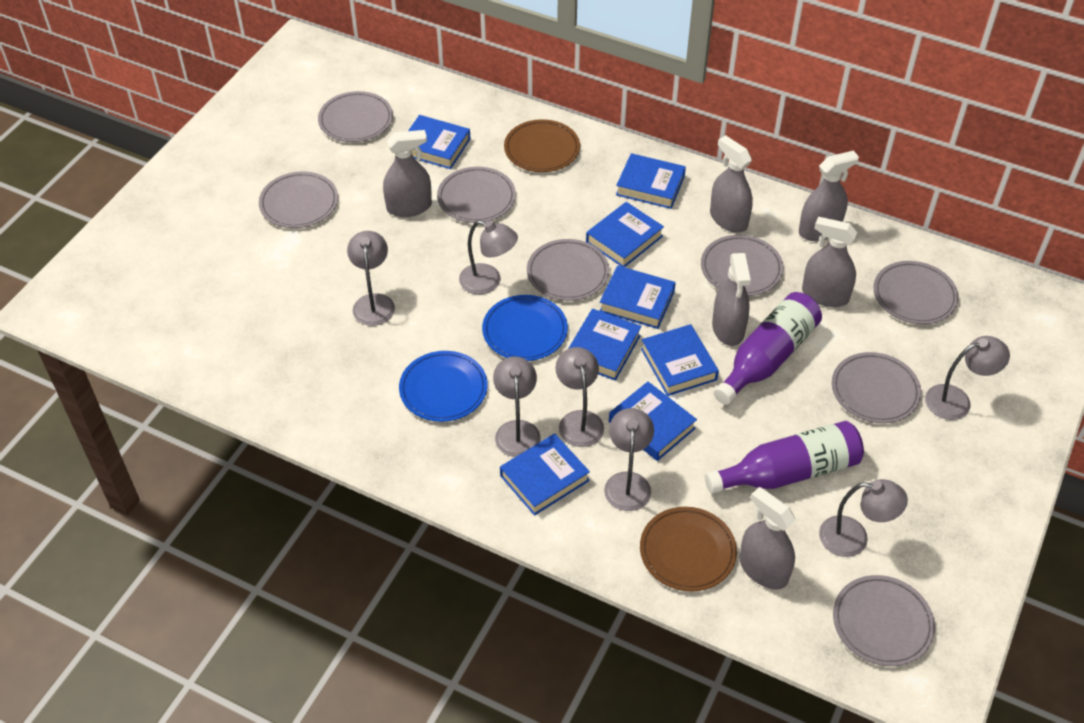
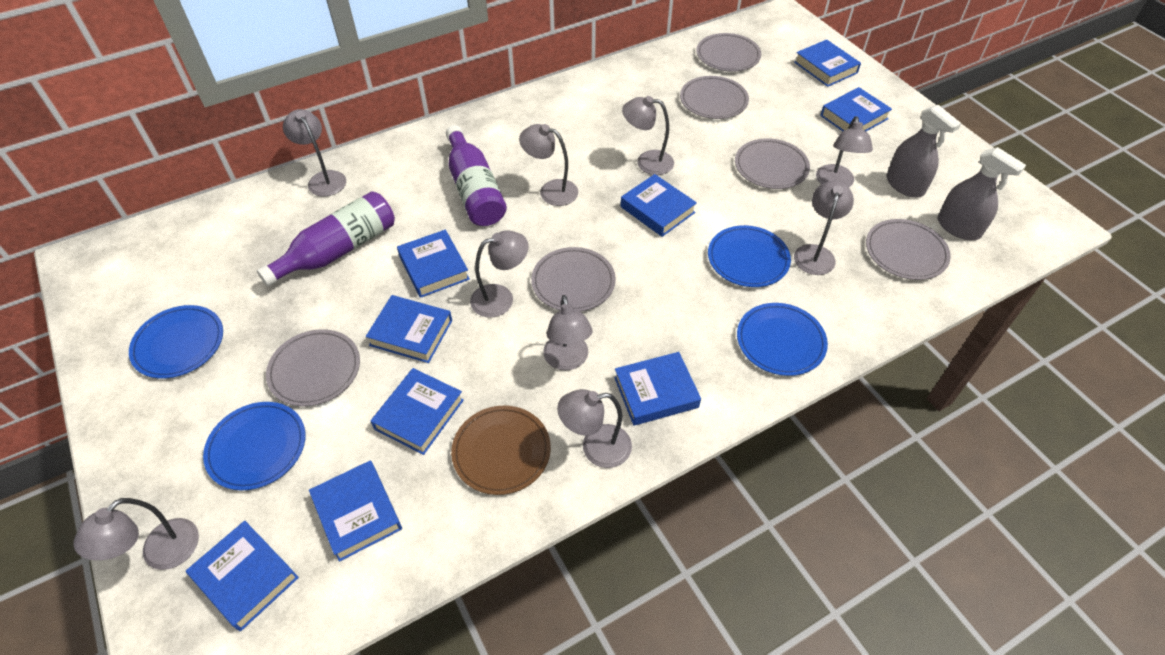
blue book: 8 -> 9
blue plate: 2 -> 4
brown plate: 2 -> 1
grey lamp: 7 -> 9
grey plate: 8 -> 6
grey spray bottle: 6 -> 2

